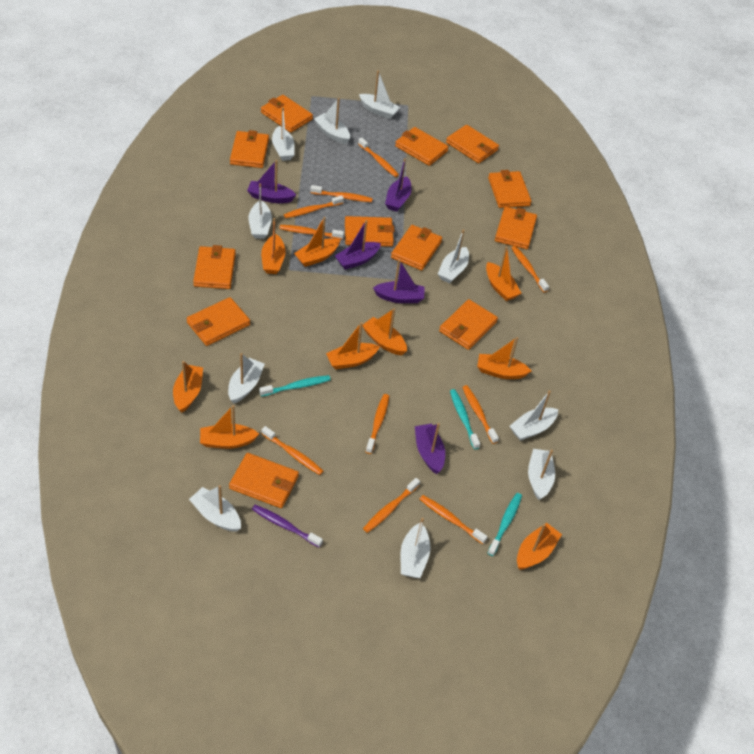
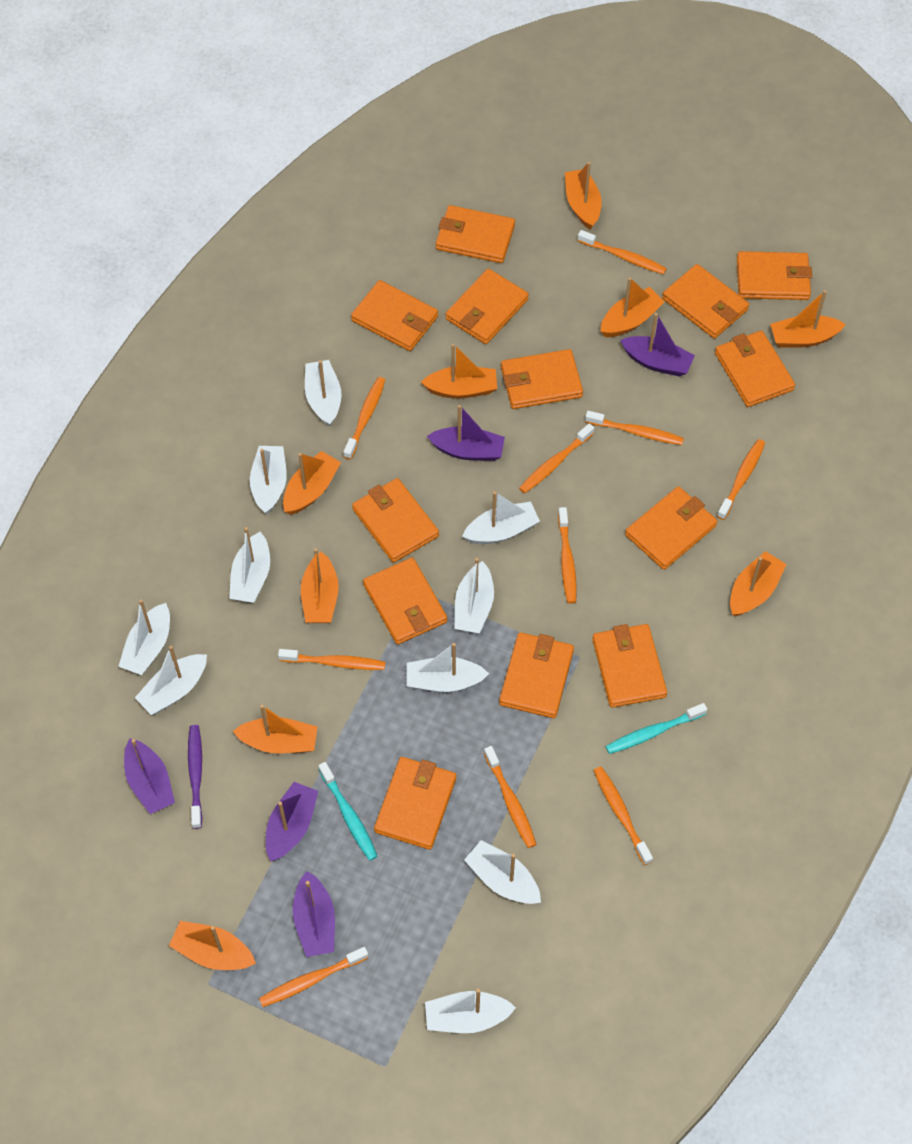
orange wallet: 12 -> 13
turquoise toothbrush: 3 -> 2

